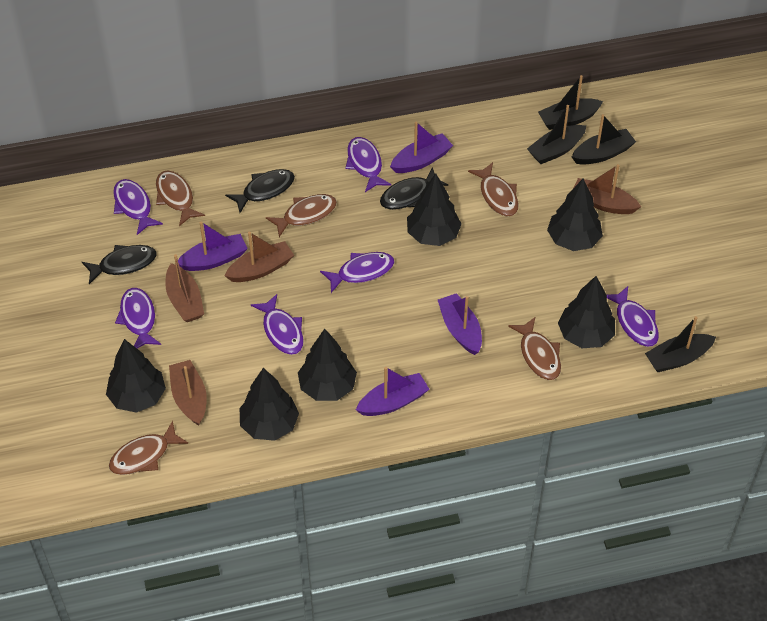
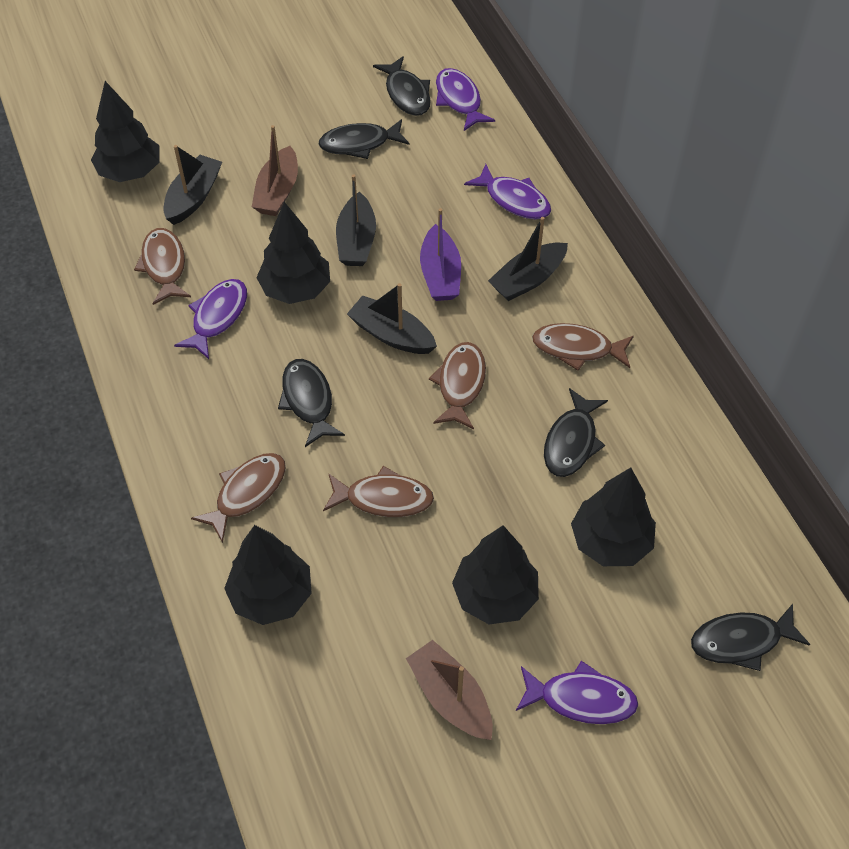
black fish: 3 -> 5
black tree: 6 -> 5
brown boat: 4 -> 2
purple boat: 4 -> 1
purple fish: 6 -> 4

